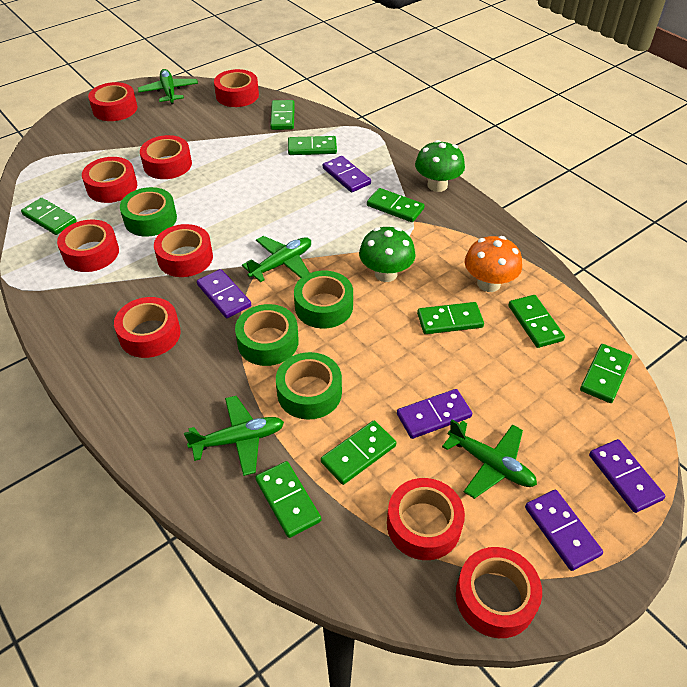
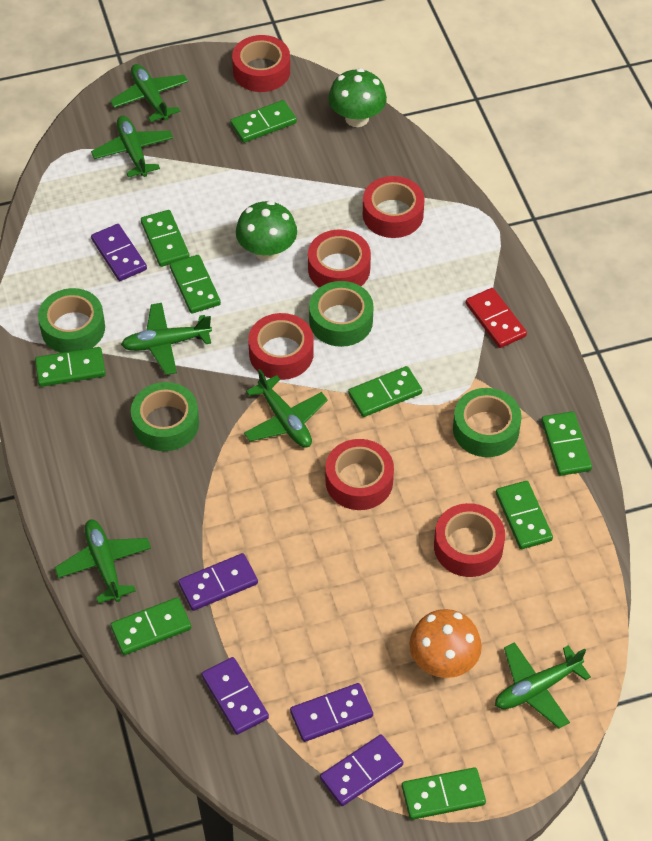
green plane: 4 -> 6
red domino: 0 -> 1
red tape: 9 -> 6

